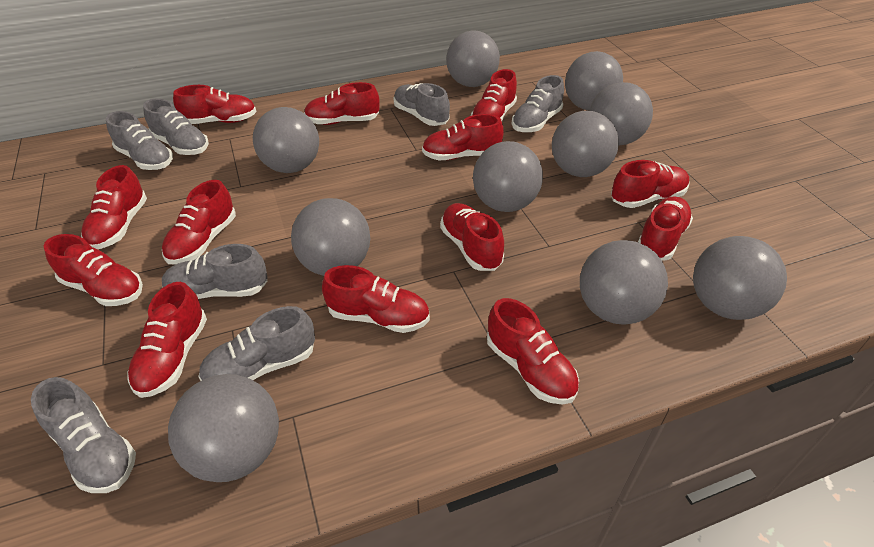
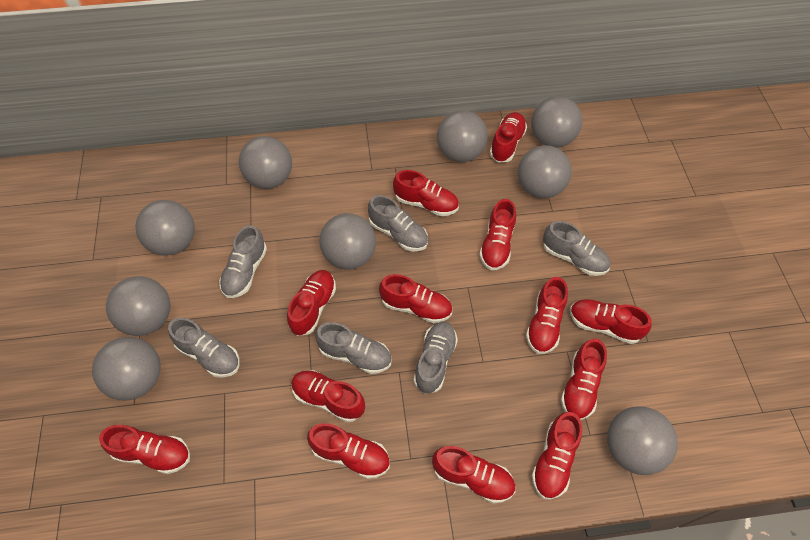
grey ball: 10 -> 9
grey shoe: 7 -> 6

